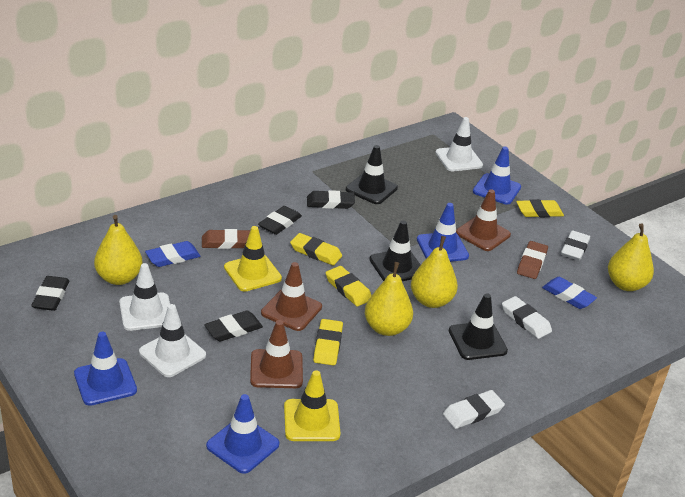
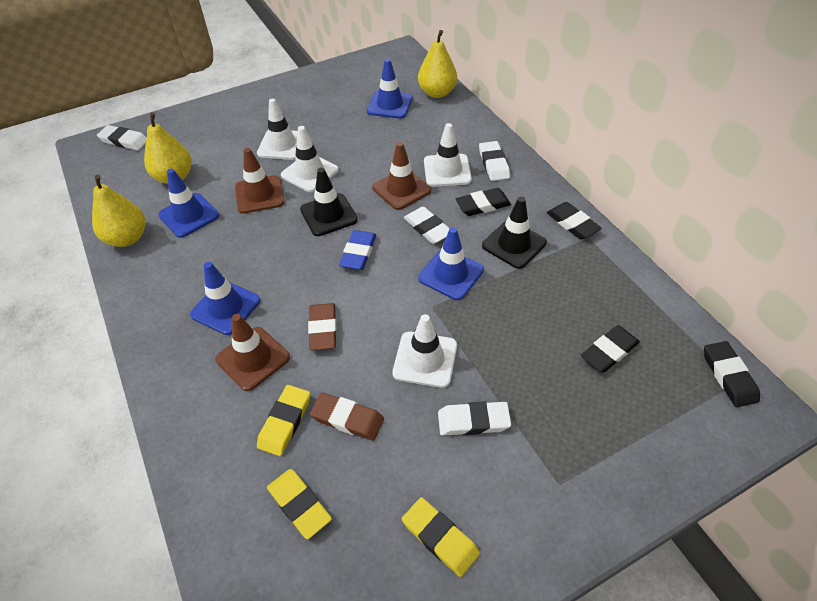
black traffic cone: 3 -> 2
blue eraser: 2 -> 1
white eraser: 3 -> 4
white traffic cone: 3 -> 4
yellow eraser: 4 -> 3
yellow pear: 4 -> 3
yellow traffic cone: 2 -> 0

